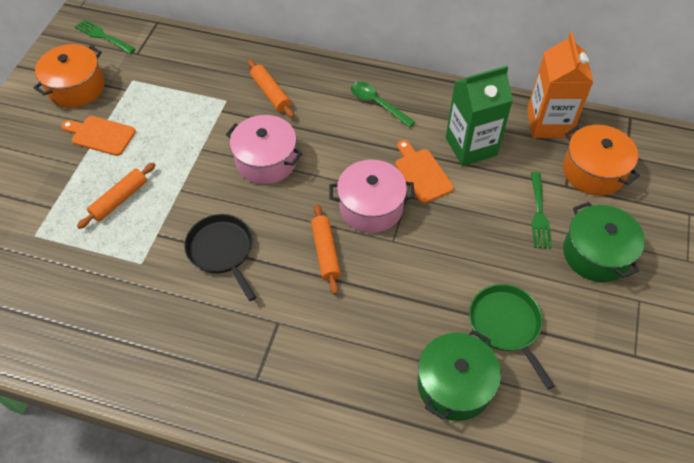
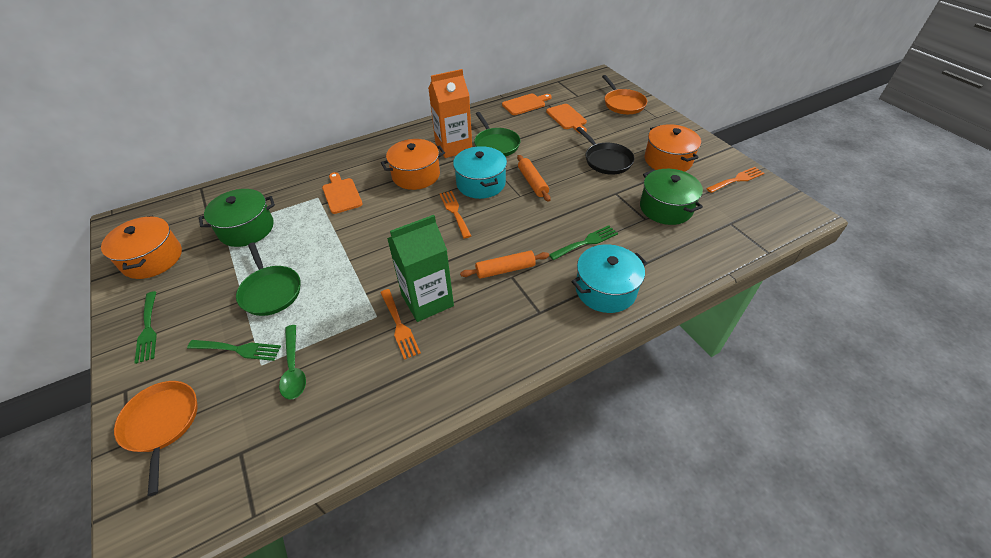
green fork: 2 -> 3
green pan: 1 -> 2
orange cutting board: 2 -> 3
orange fork: 0 -> 3
orange pan: 0 -> 2
orange pot: 2 -> 3
orange rolling pin: 3 -> 2
pink pot: 2 -> 0
turquoise pot: 0 -> 2

